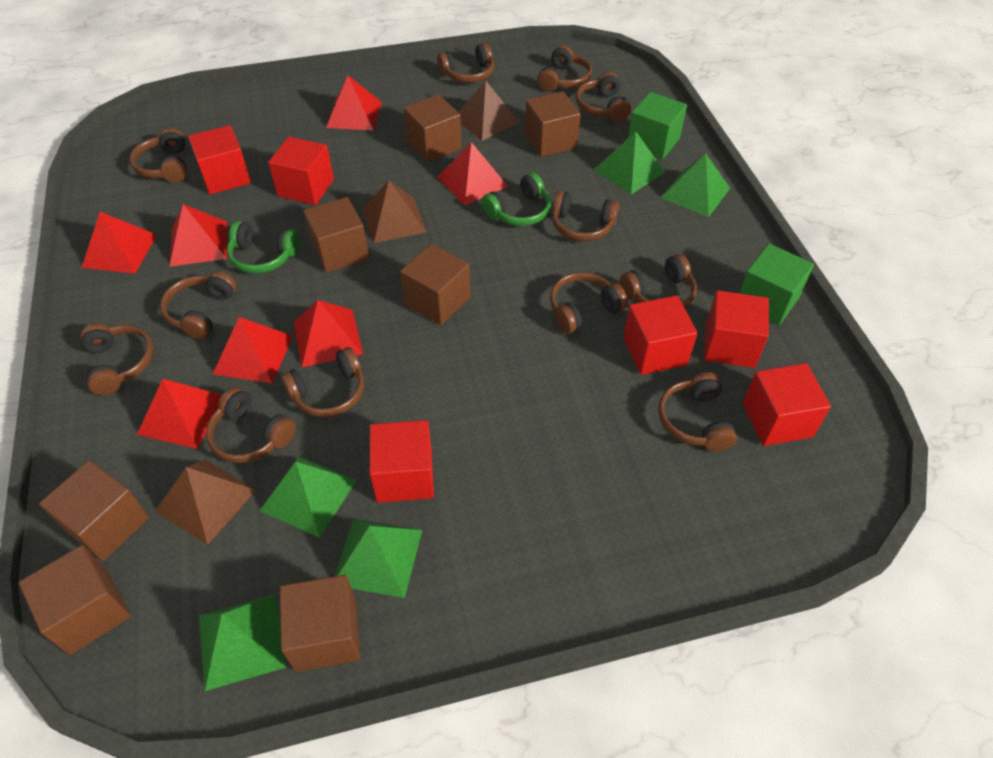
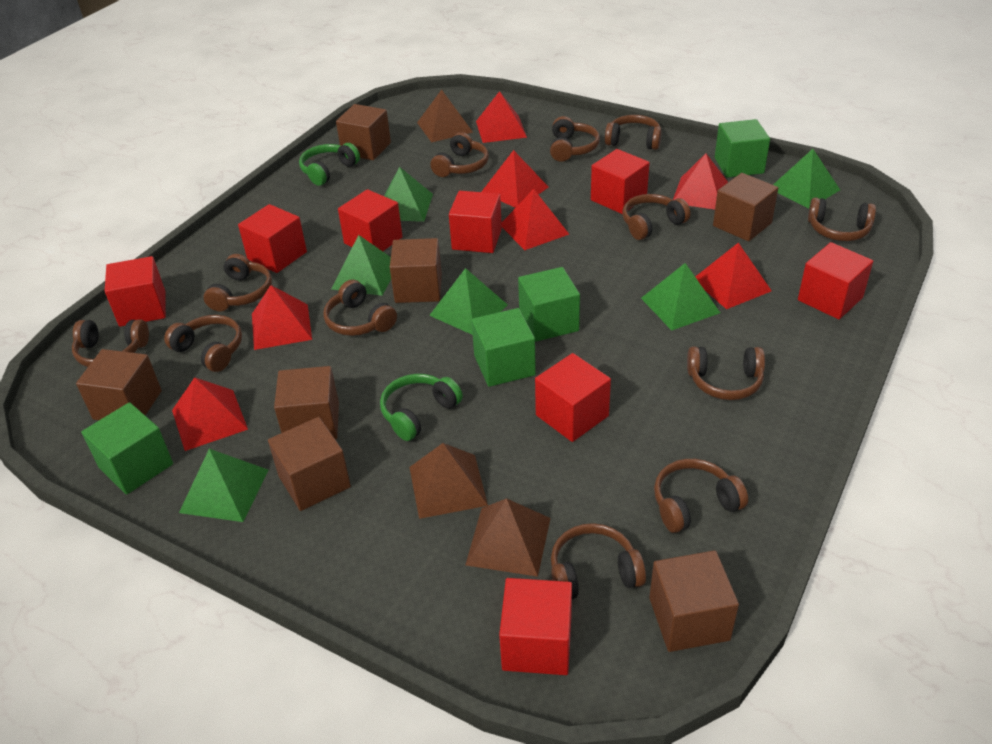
green cube: 2 -> 4
green pyramid: 5 -> 6
red cube: 6 -> 8

